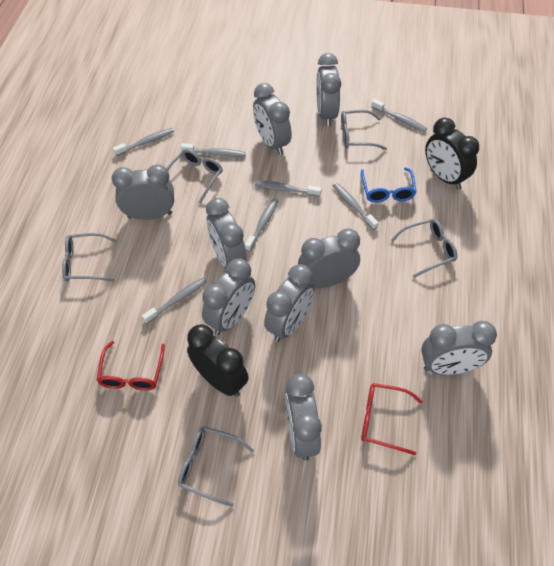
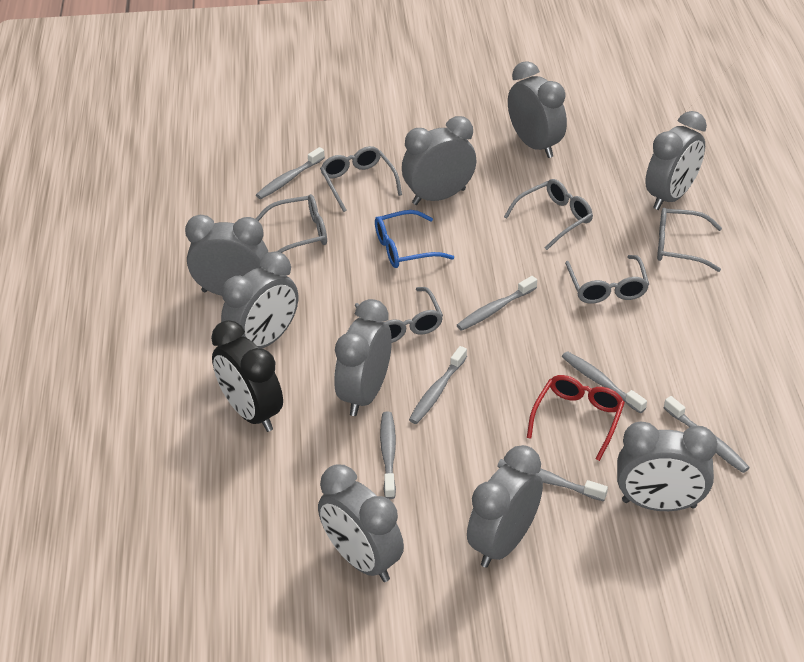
black clock: 2 -> 1
grey glasses: 5 -> 6
red glasses: 2 -> 1

